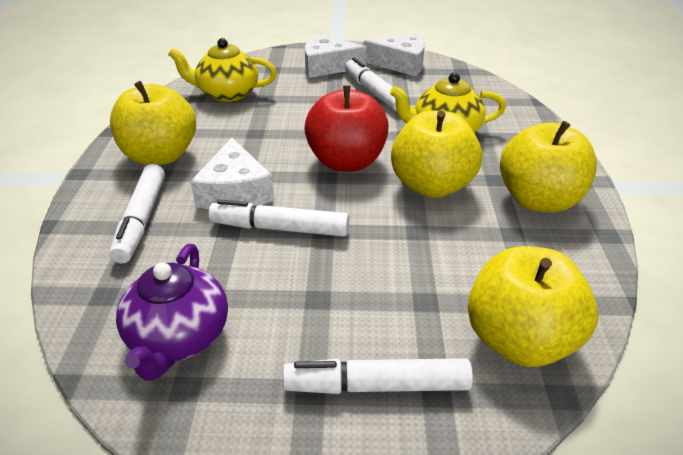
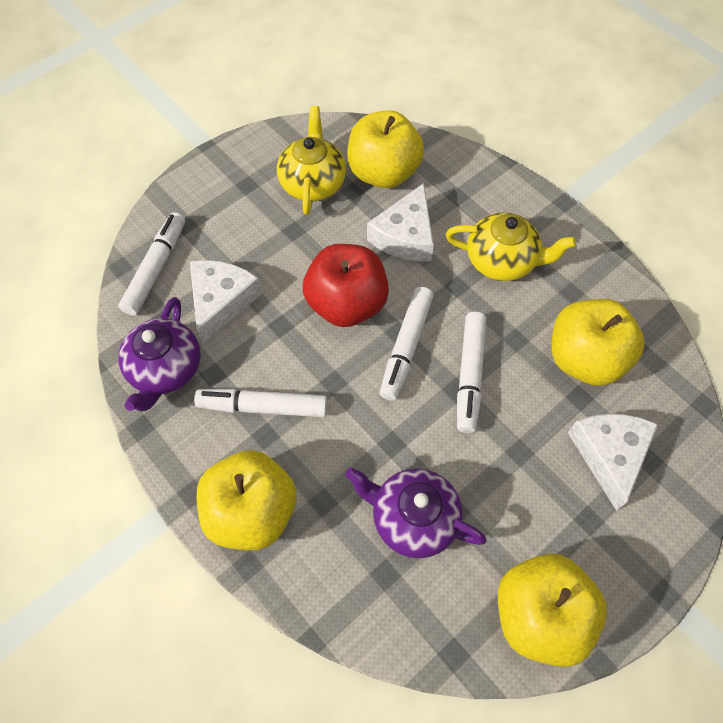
purple teapot: 1 -> 2

